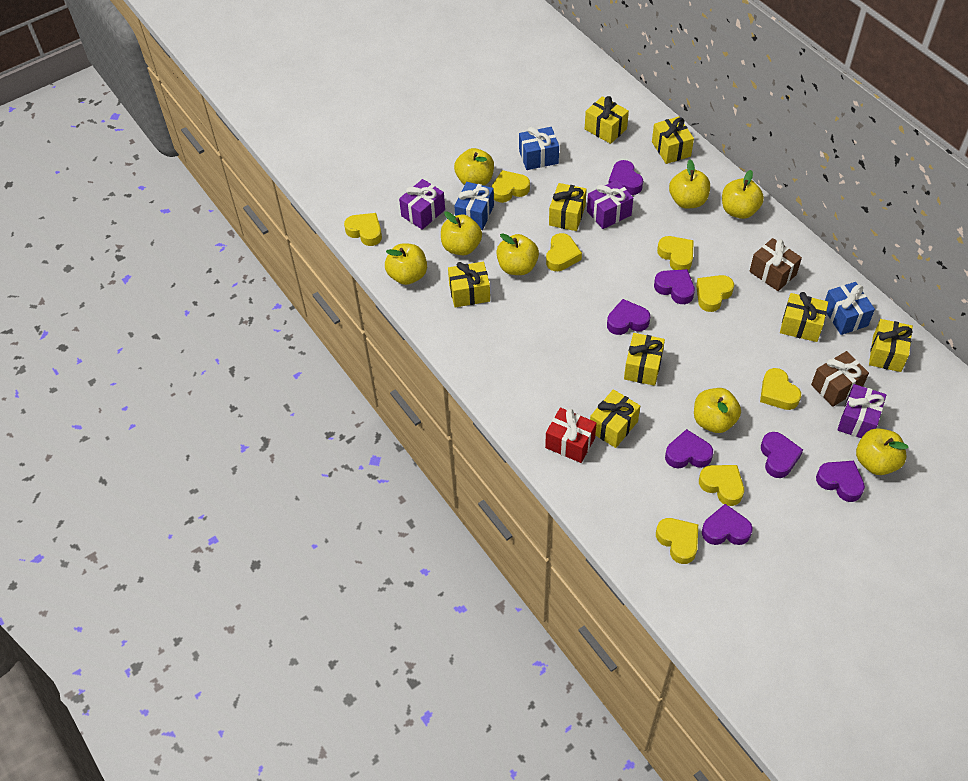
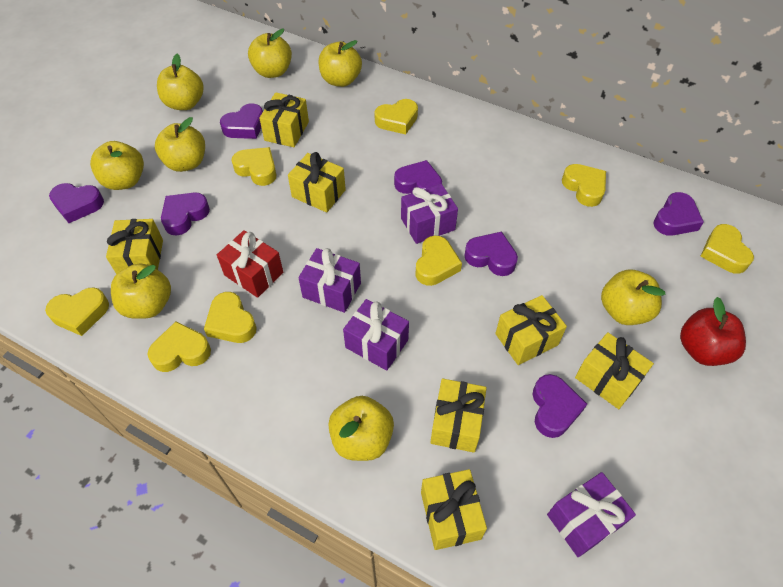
blue gift: 3 -> 0
brown gift: 2 -> 0
purple gift: 3 -> 4
red apple: 0 -> 1
yellow gift: 8 -> 7

